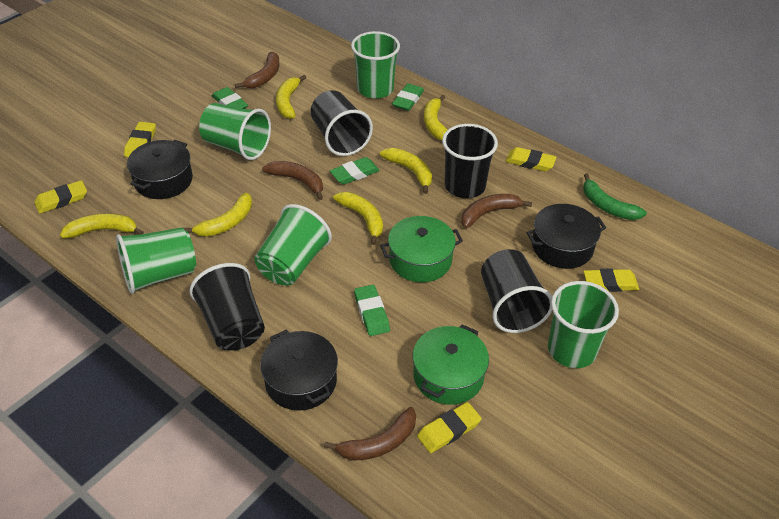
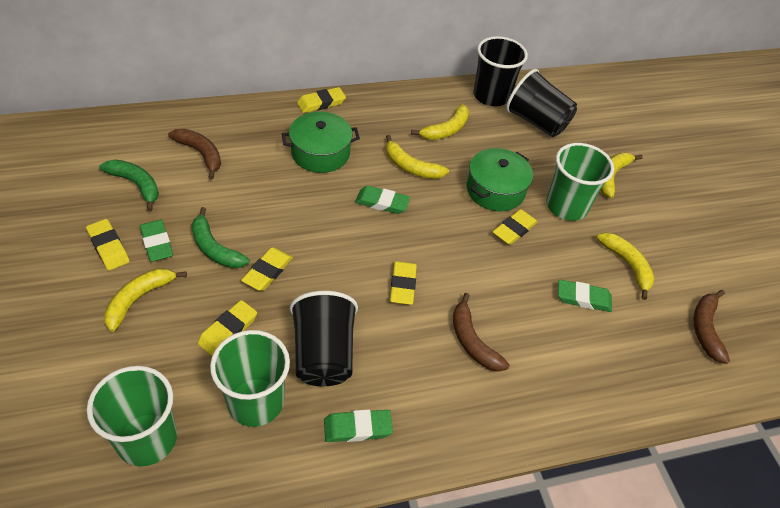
black cup: 4 -> 3
black pot: 3 -> 0
brown banana: 4 -> 3
green banana: 1 -> 2
green cup: 5 -> 3
yellow banana: 6 -> 5
yellow eraser: 5 -> 6

